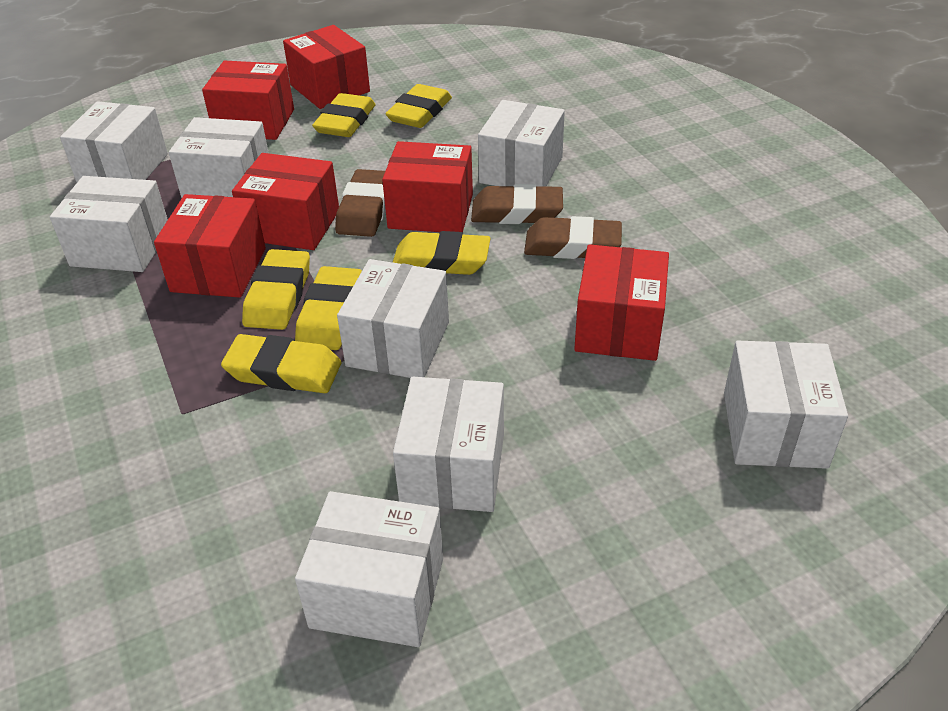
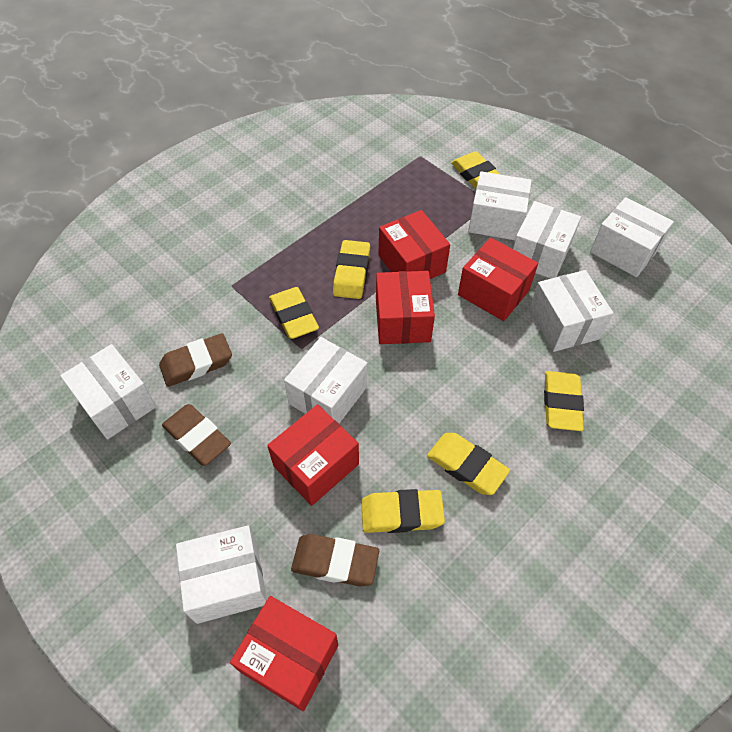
red box: 6 -> 5
white box: 8 -> 7

